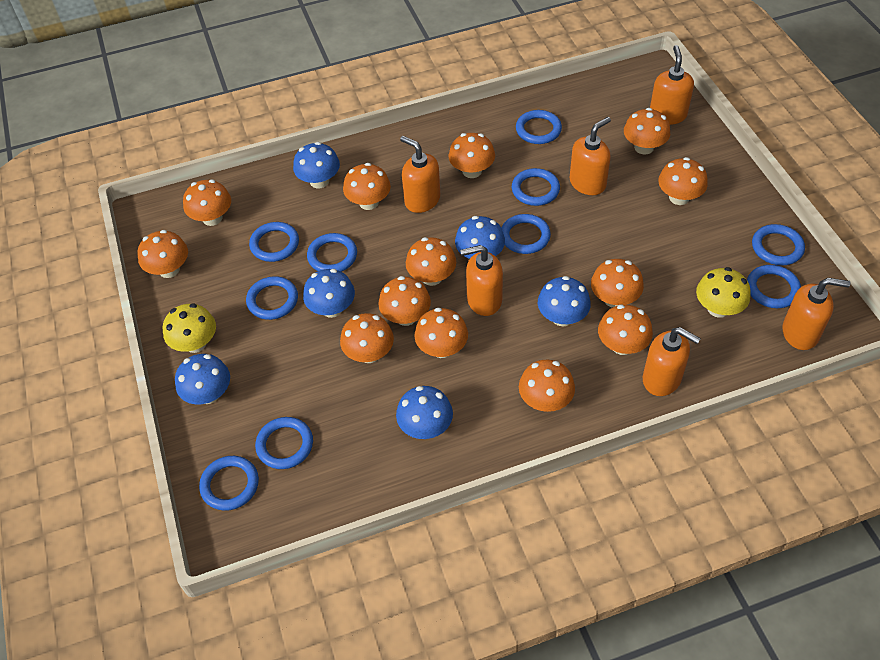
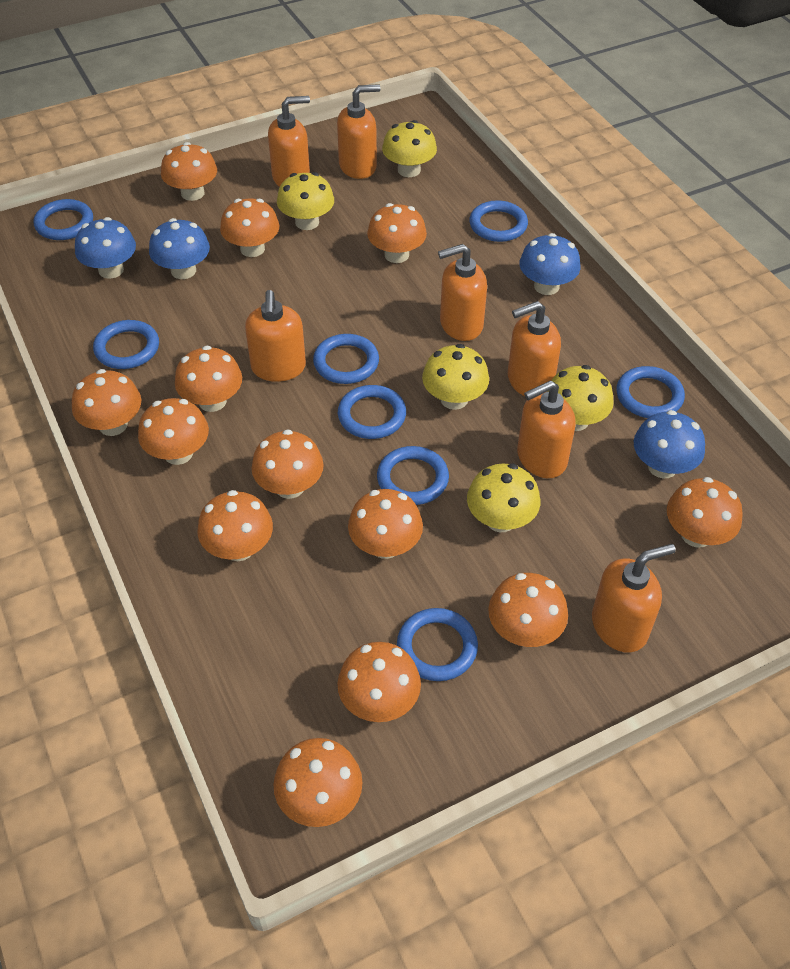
blue mushroom: 6 -> 4
blue ring: 10 -> 8
orange soap dispenser: 6 -> 7
yellow mushroom: 2 -> 5

